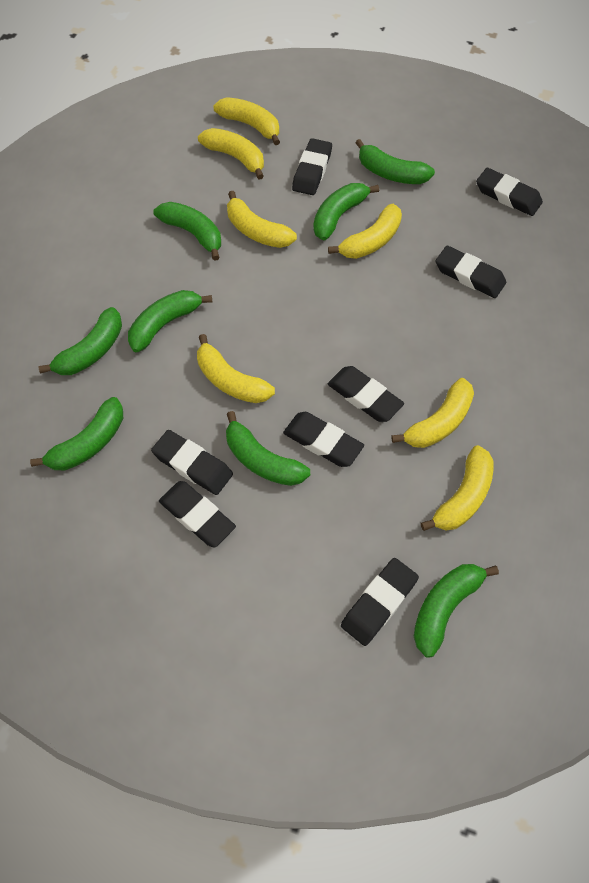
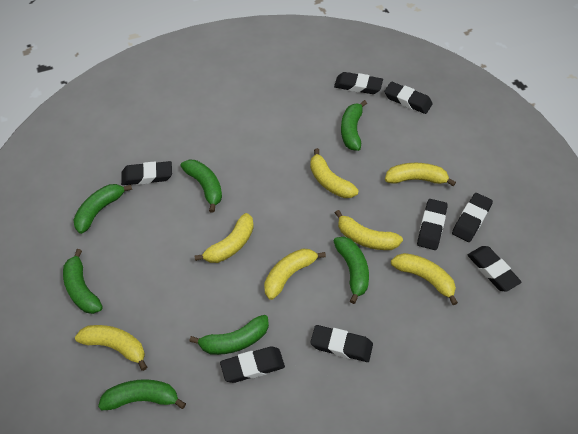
green banana: 8 -> 7

